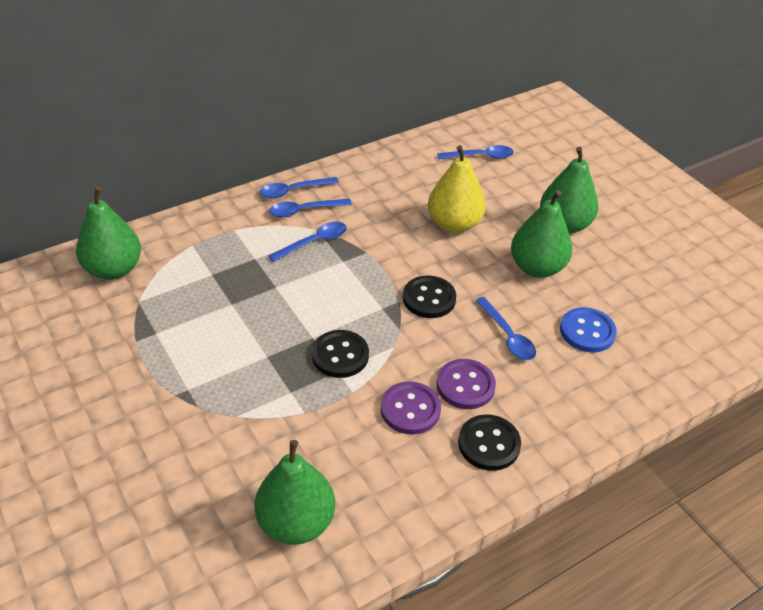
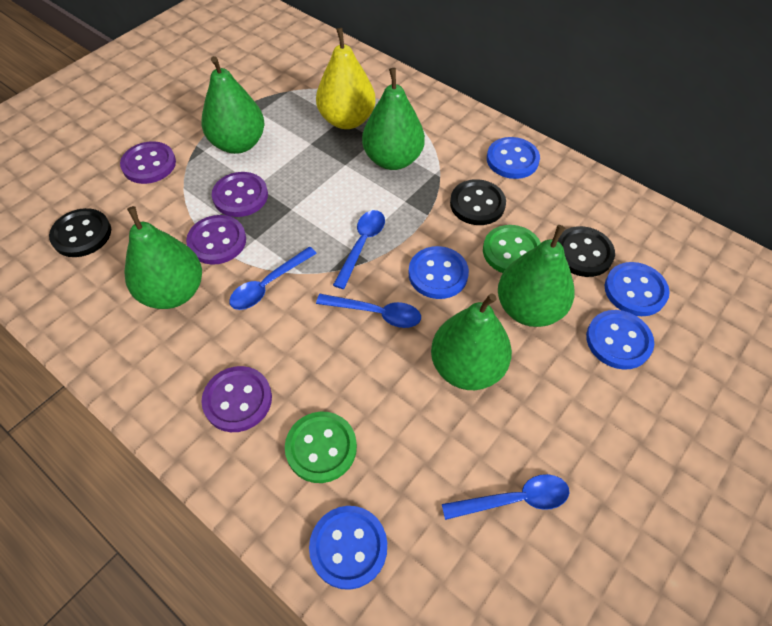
blue button: 1 -> 5
blue spoon: 5 -> 4
green button: 0 -> 2
green pear: 4 -> 5
purple button: 2 -> 4

